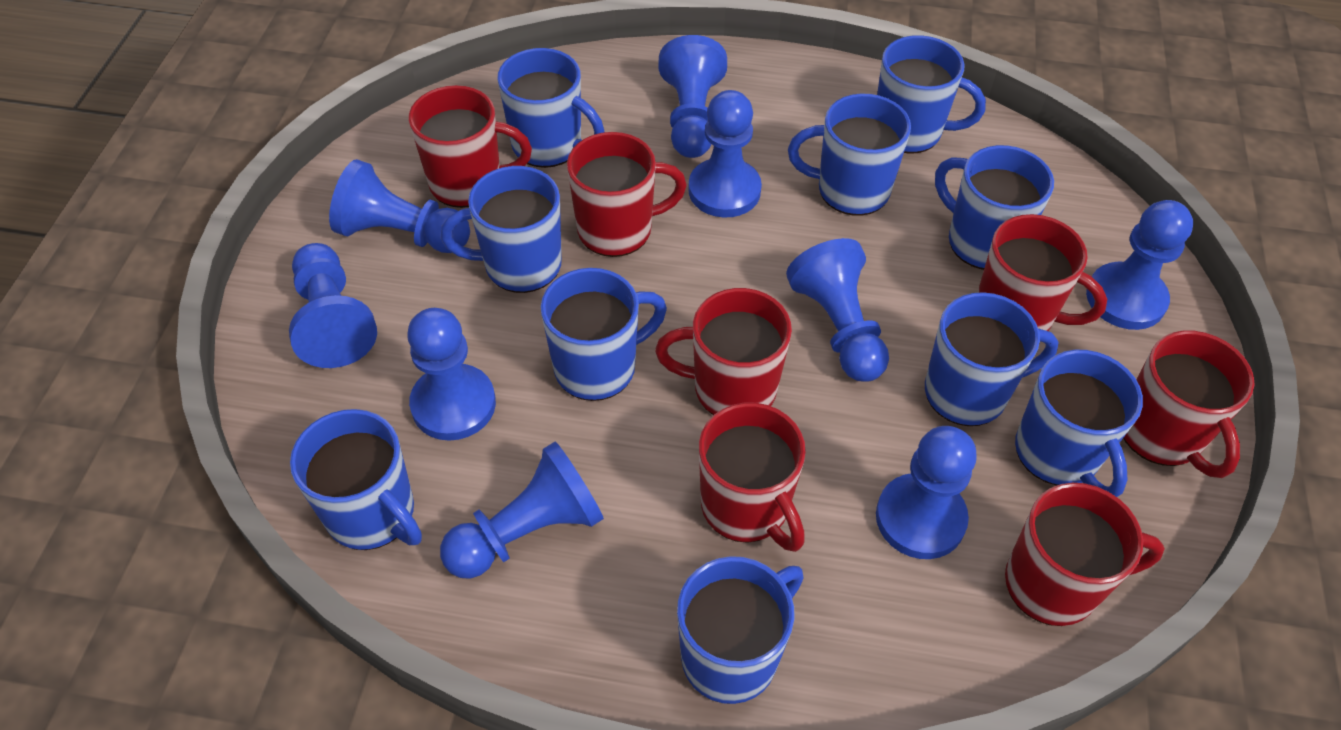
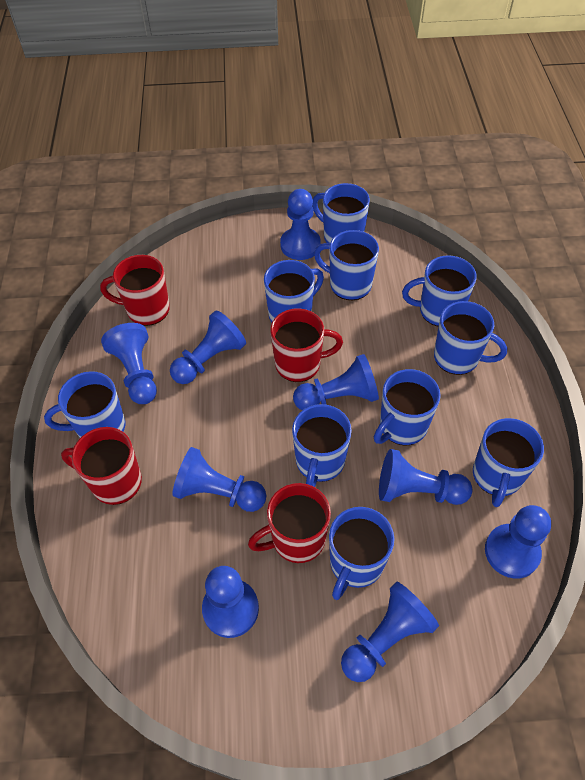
red mug: 7 -> 4

